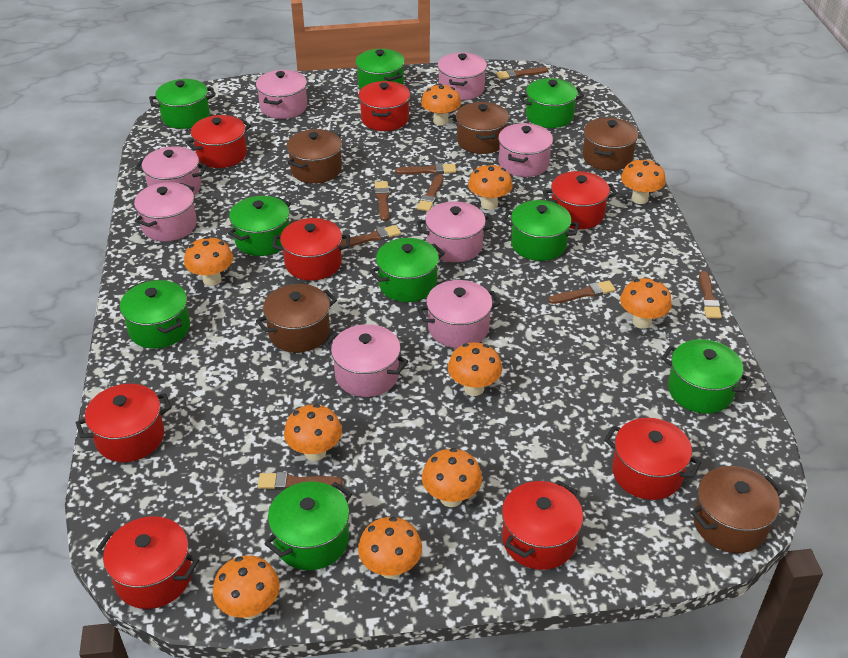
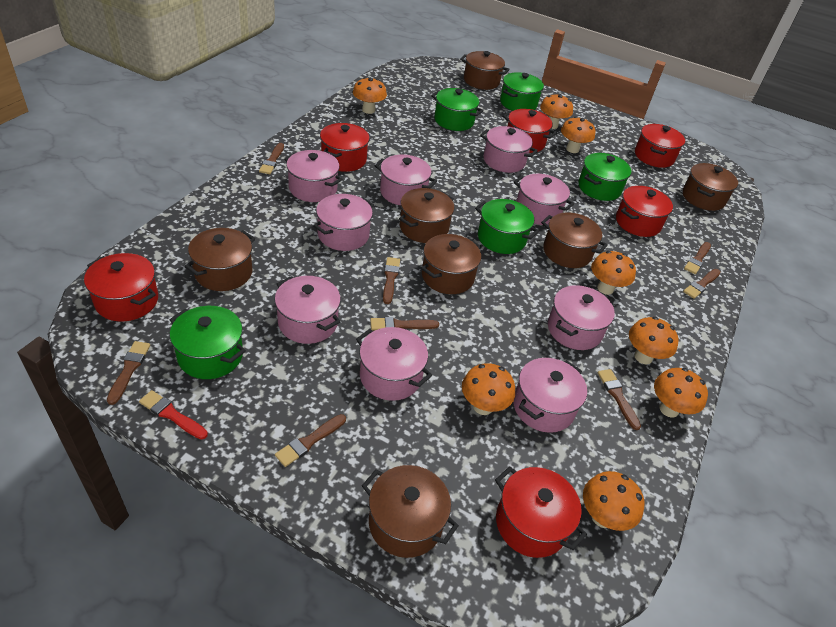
brown pot: 5 -> 7
green pot: 9 -> 5
orange mushroom: 10 -> 8
pink pot: 8 -> 9
red brush: 0 -> 1
red pot: 8 -> 6

